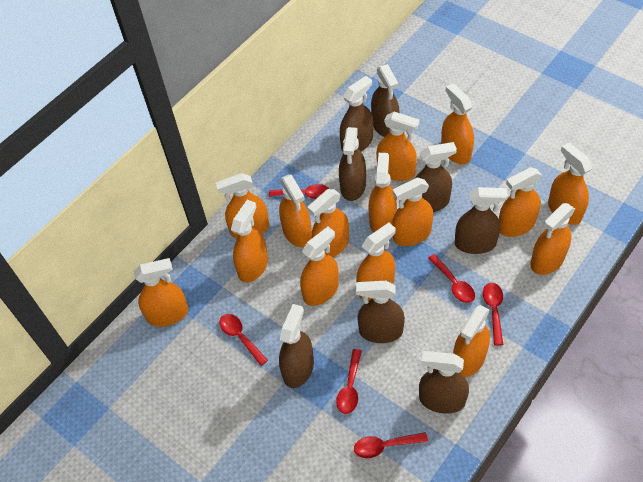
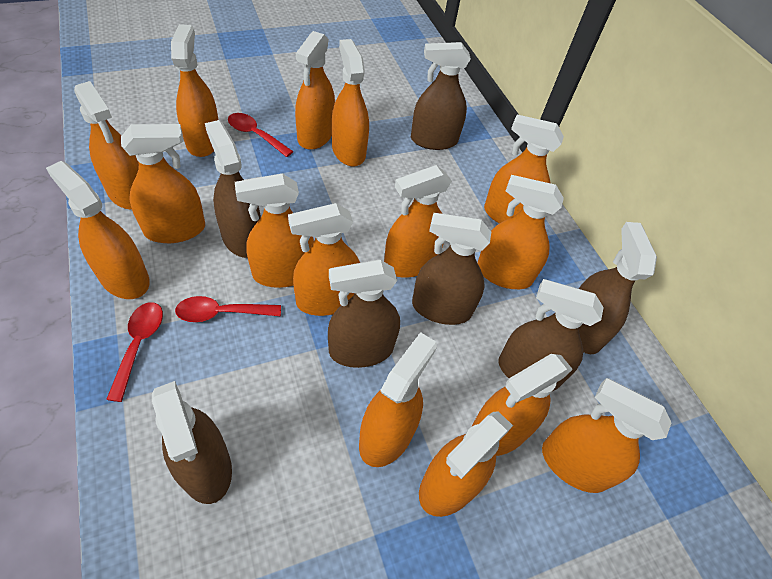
brown spray bottle: 8 -> 7
red spoon: 6 -> 3

